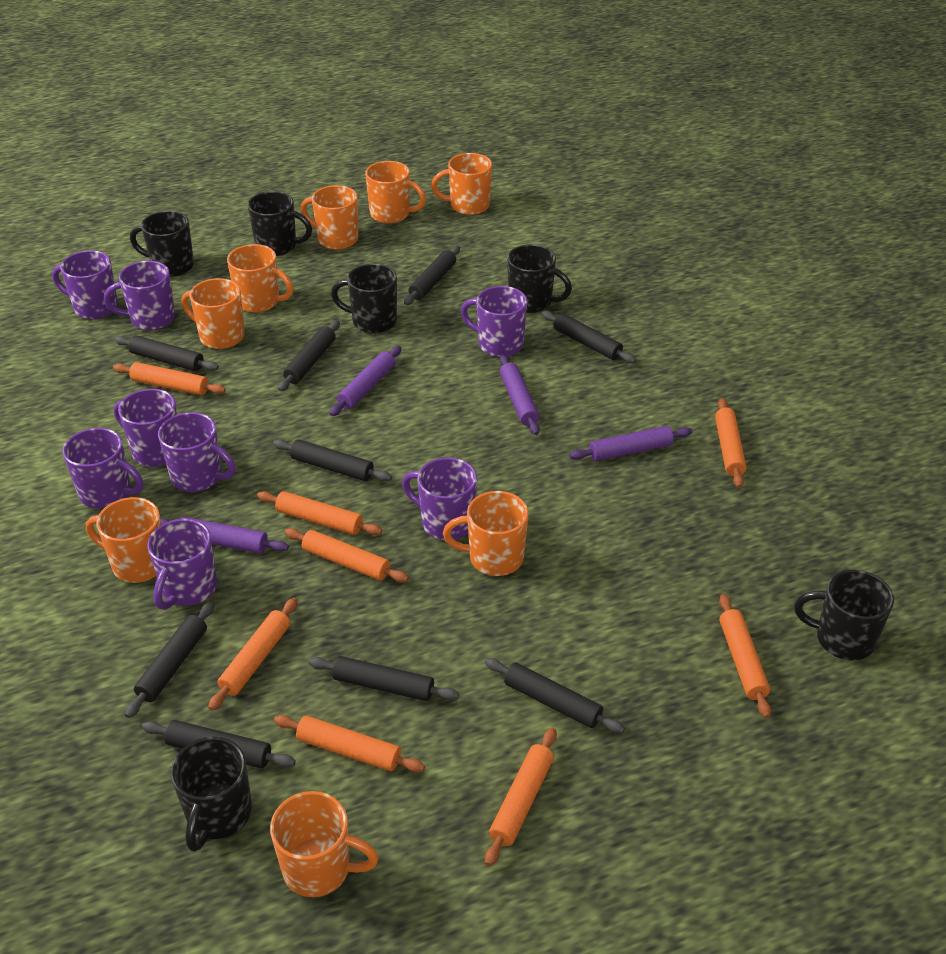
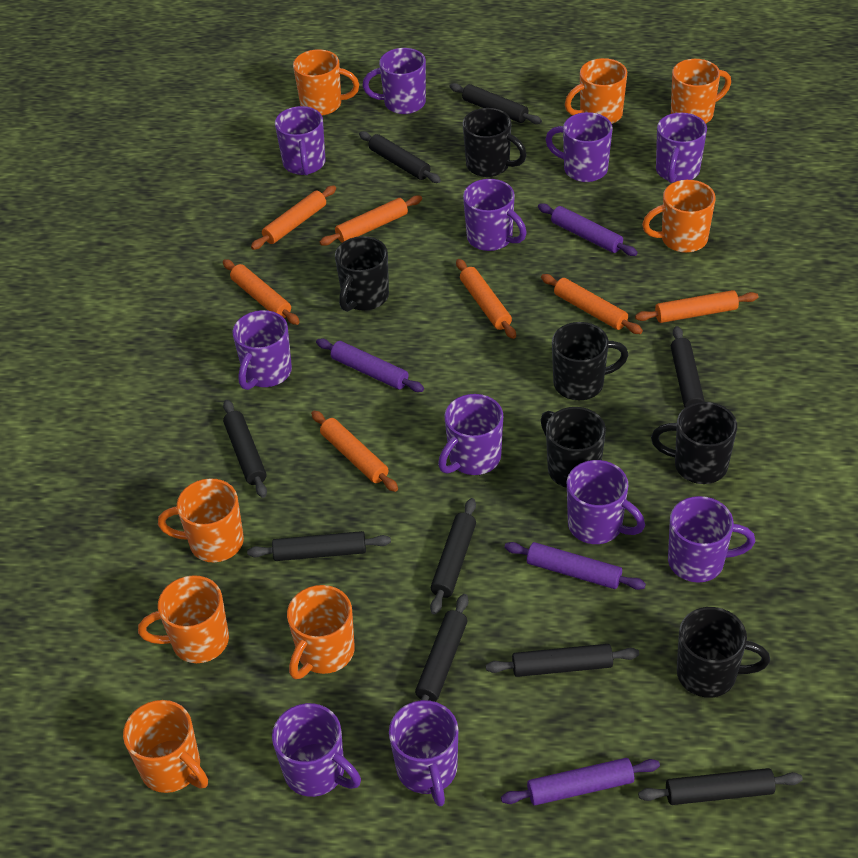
orange rolling pin: 8 -> 7
purple mug: 8 -> 11

